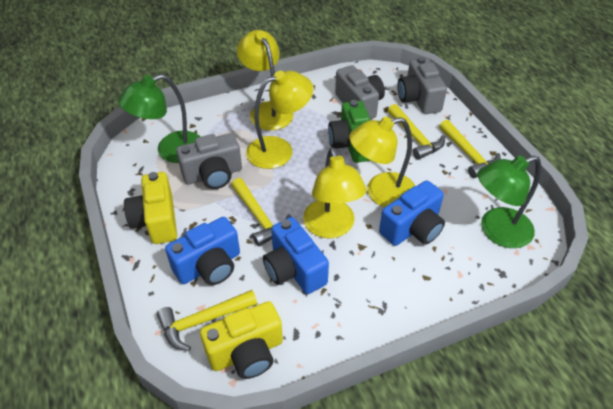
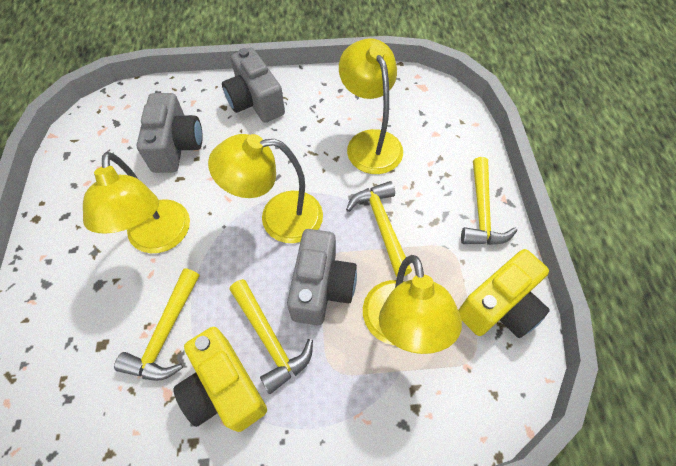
blue camera: 3 -> 0
green camera: 1 -> 0
green lamp: 2 -> 0

